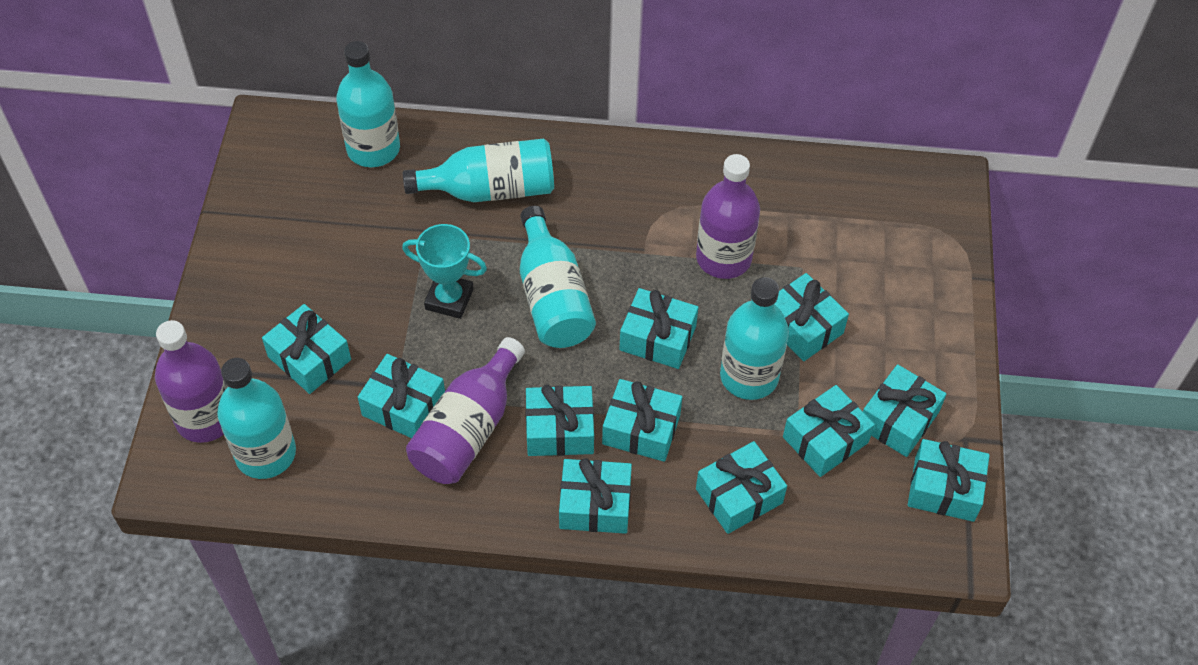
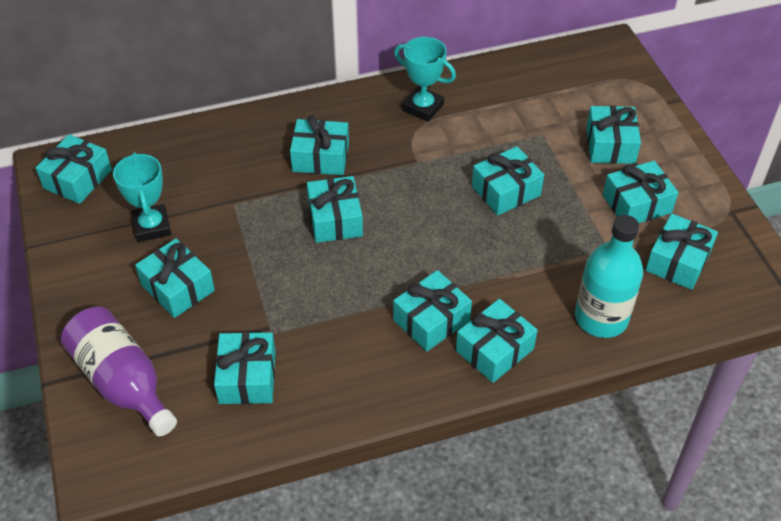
purple bottle: 3 -> 1
turquoise bottle: 5 -> 1
turquoise trophy: 1 -> 2

